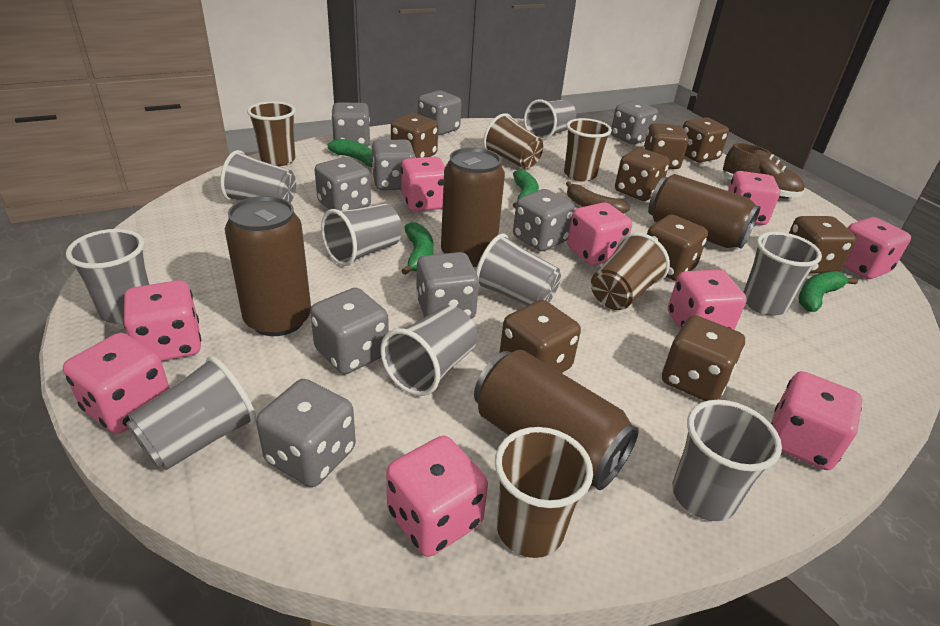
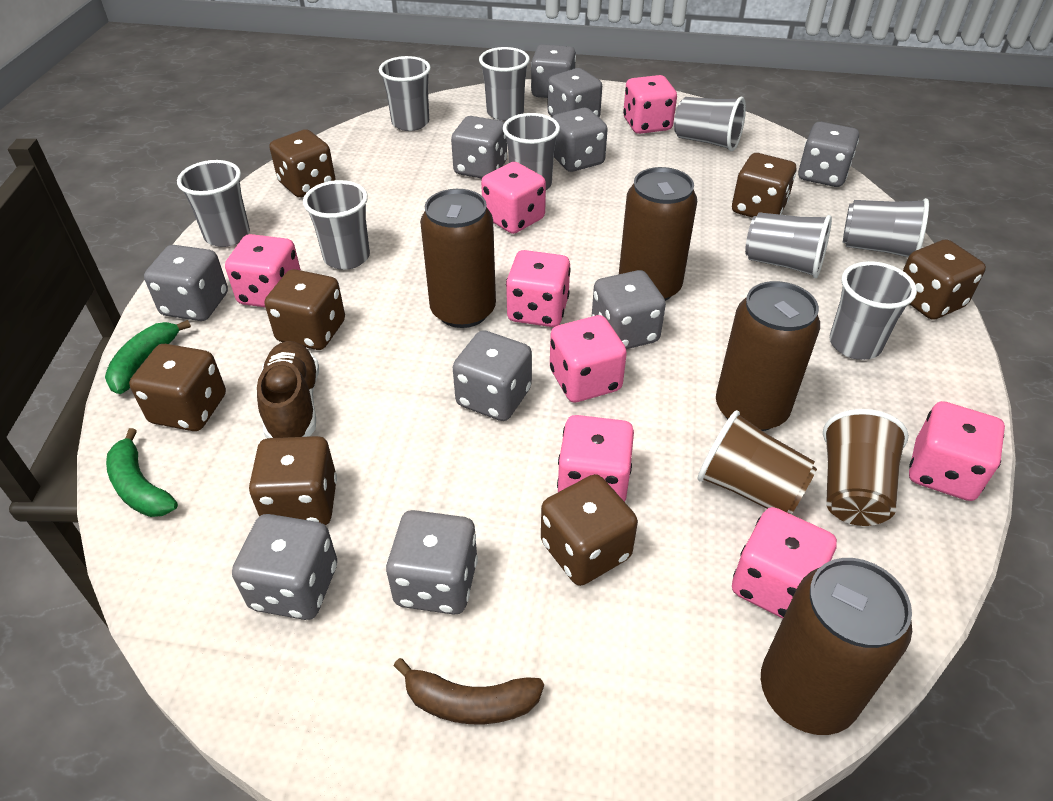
brown cup: 5 -> 2
brown dice: 8 -> 7
green banana: 4 -> 2
grey dice: 9 -> 10
pink dice: 9 -> 8

